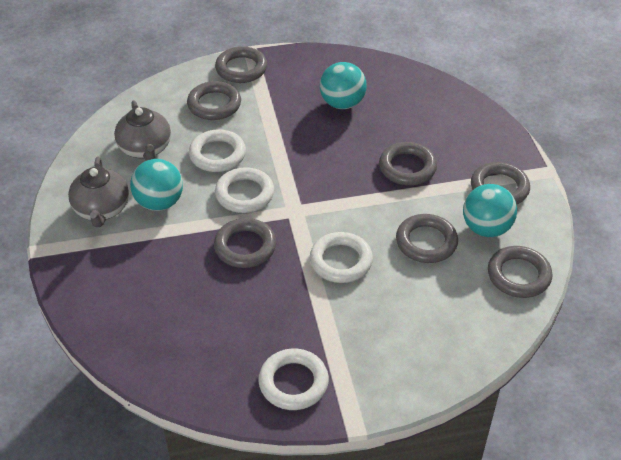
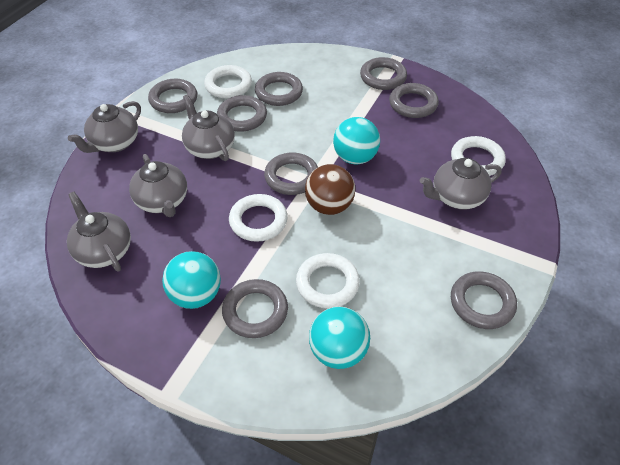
brown ball: 0 -> 1
grey ring: 7 -> 8
grey teapot: 2 -> 5

